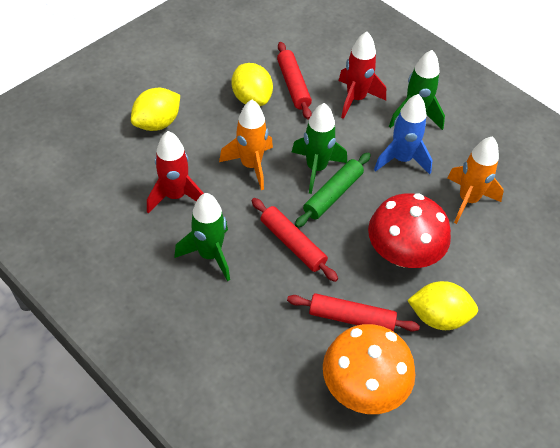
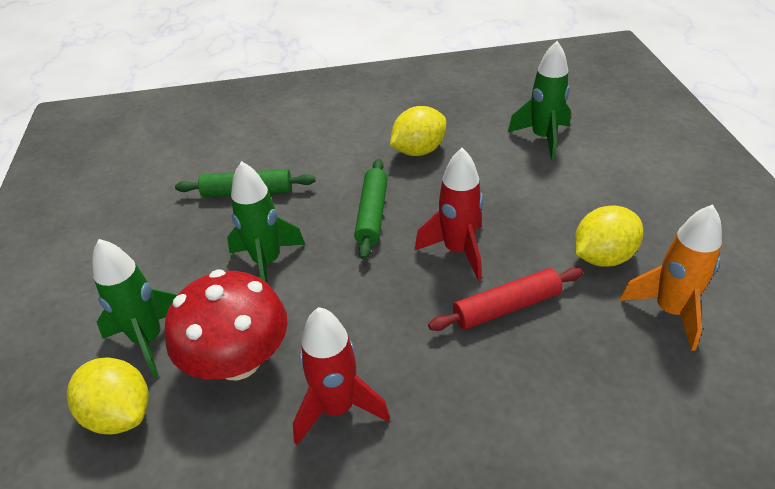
blue rocket: 1 -> 0
green rolling pin: 1 -> 2
orange mushroom: 1 -> 0
orange rocket: 2 -> 1
red rolling pin: 3 -> 1

